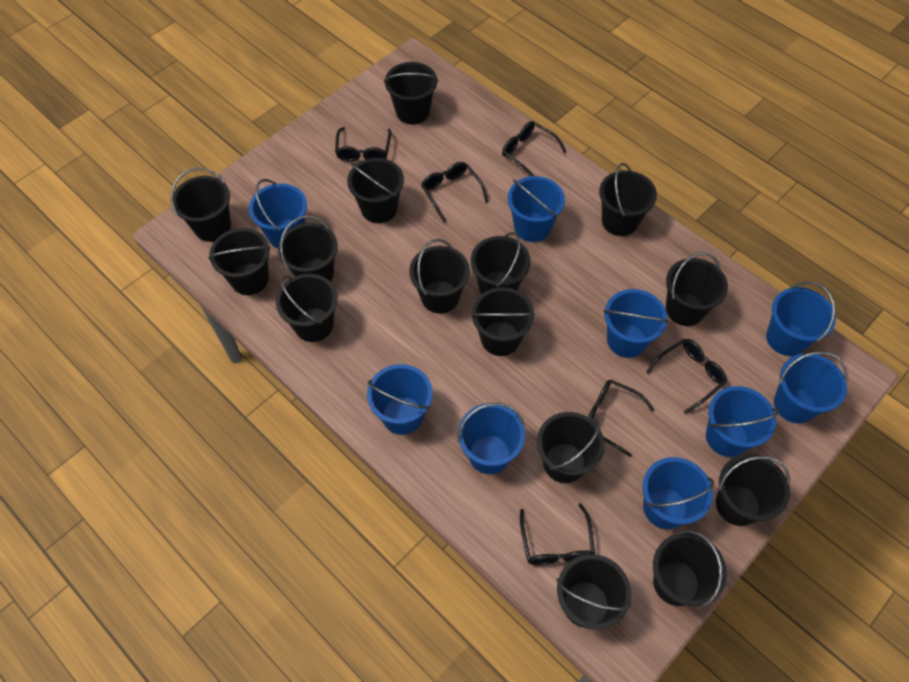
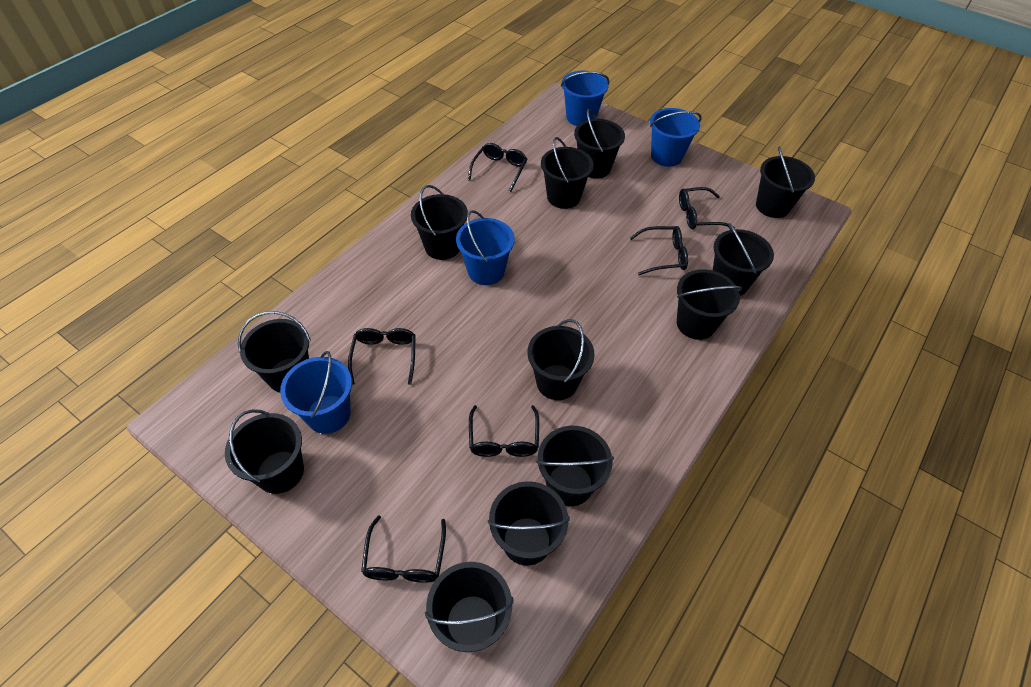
black bucket: 15 -> 12
blue bucket: 9 -> 4

